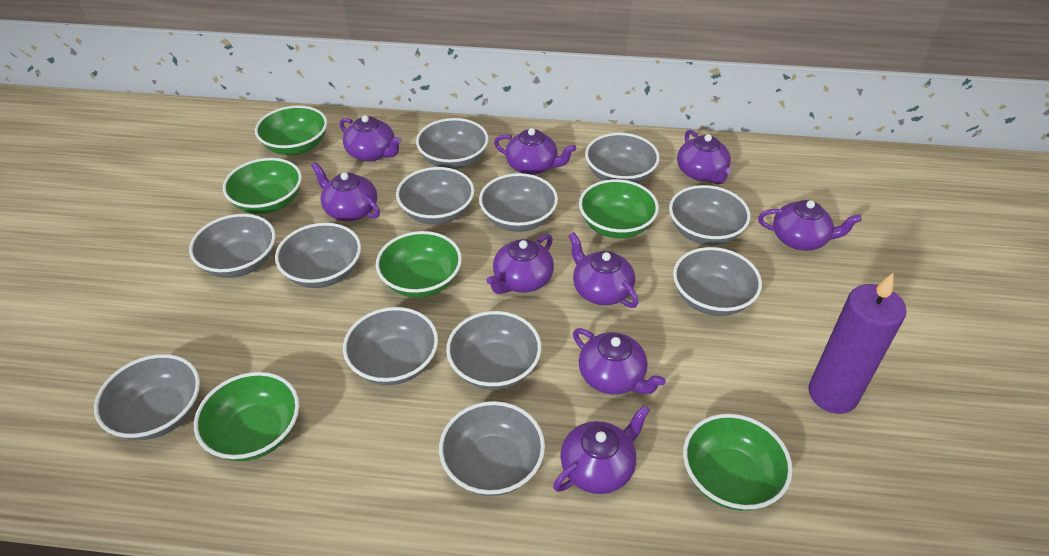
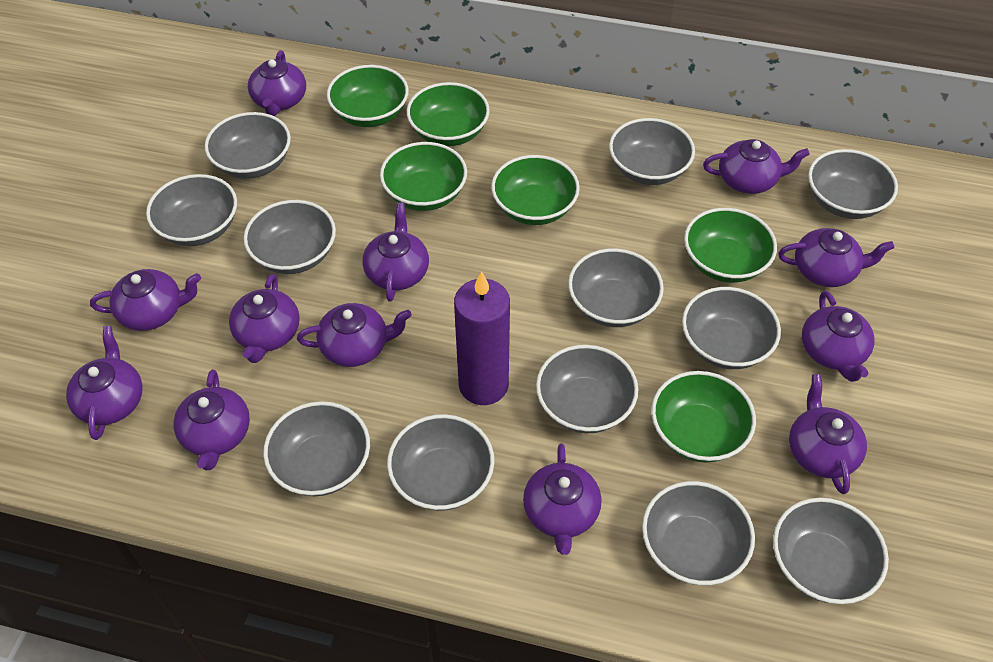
purple teapot: 9 -> 12

